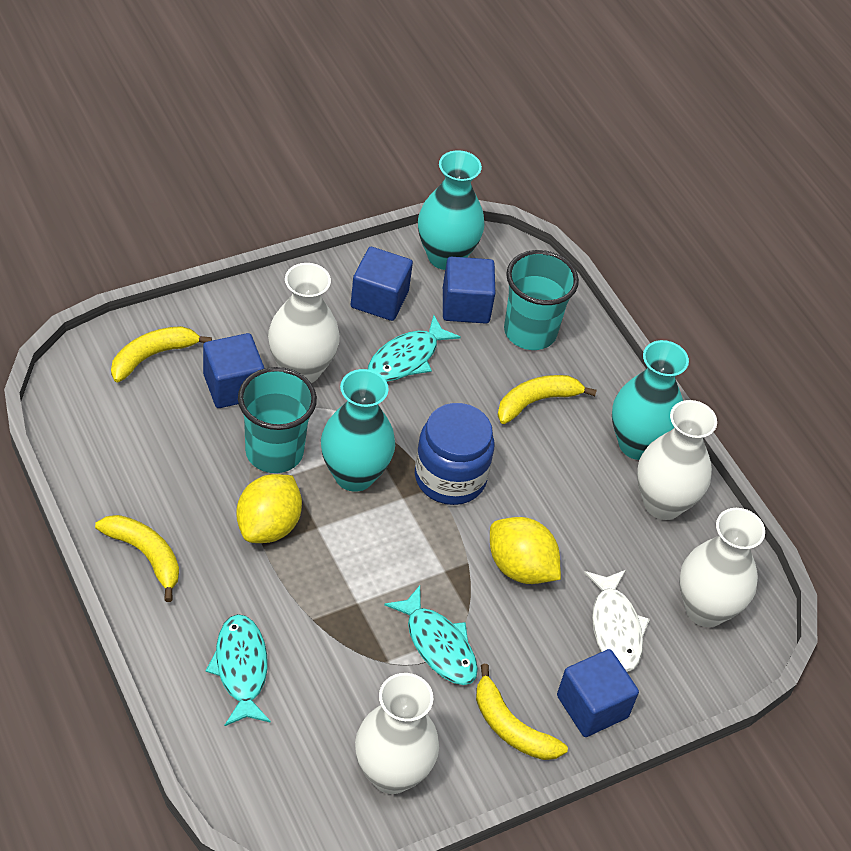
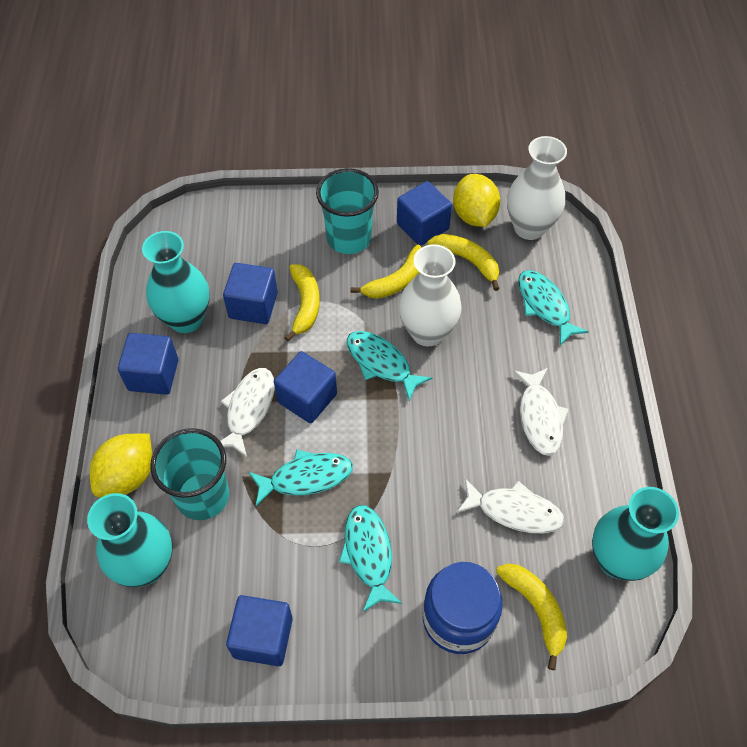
blue cube: 4 -> 5
turquoise fish: 3 -> 4
white fish: 1 -> 3
white vase: 4 -> 2

